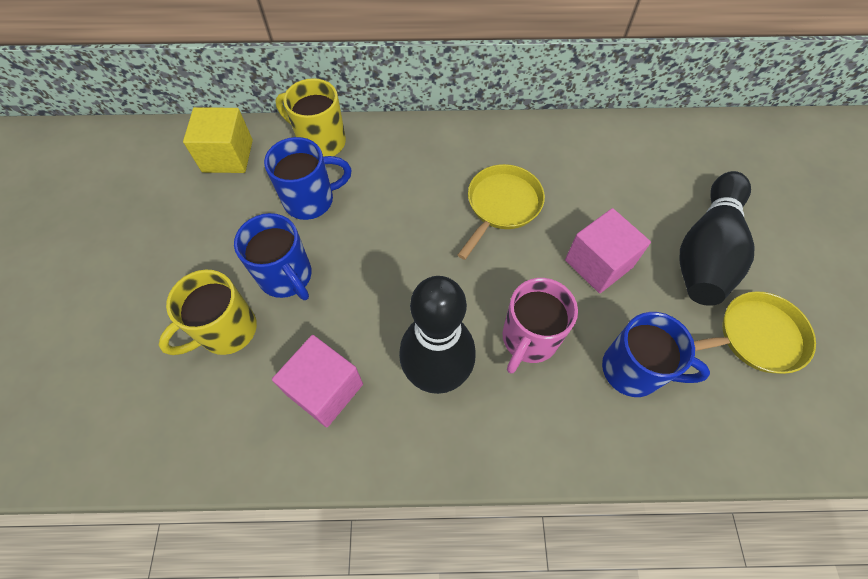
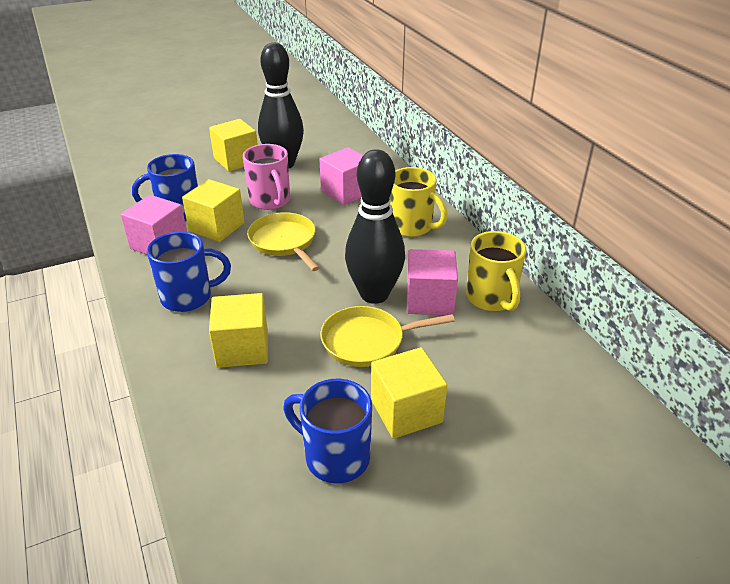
pink cube: 2 -> 3
yellow cube: 1 -> 4

